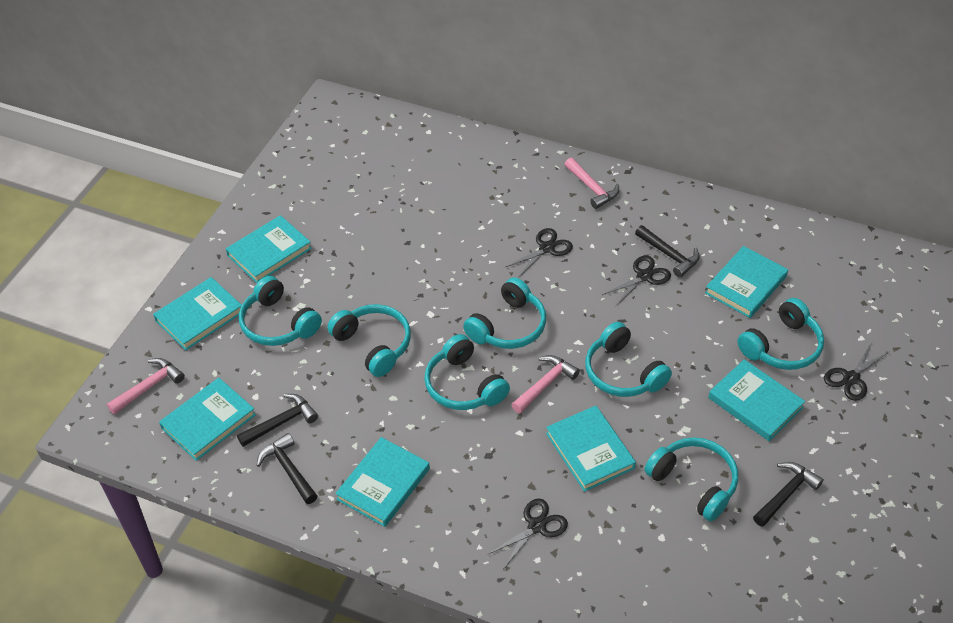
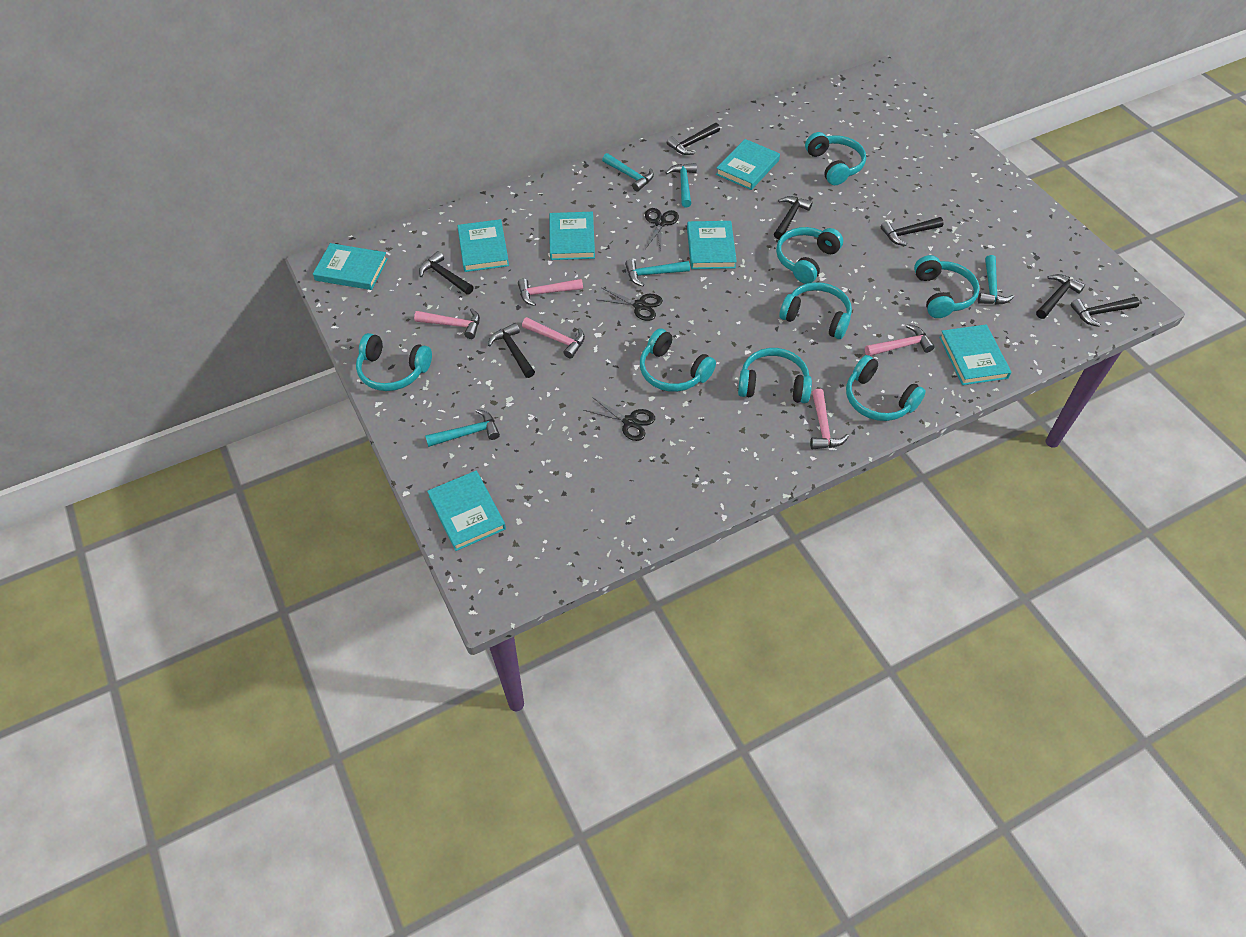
black hammer: 4 -> 7
black scissors: 4 -> 3
pink hammer: 3 -> 5
turquoise hammer: 0 -> 5
turquoise headphones: 7 -> 8

